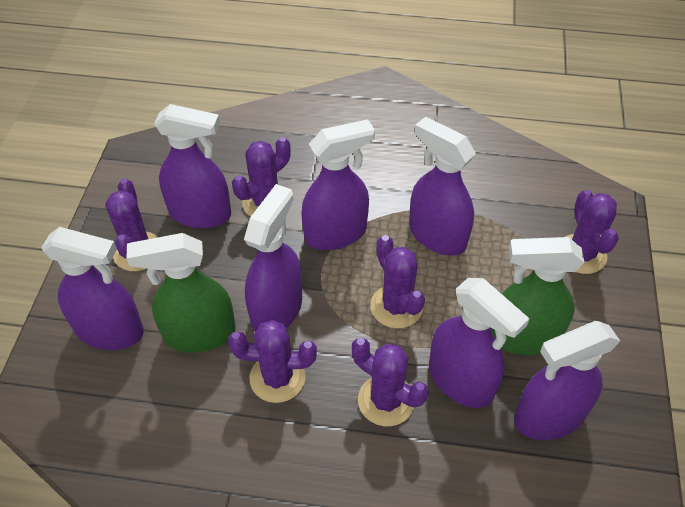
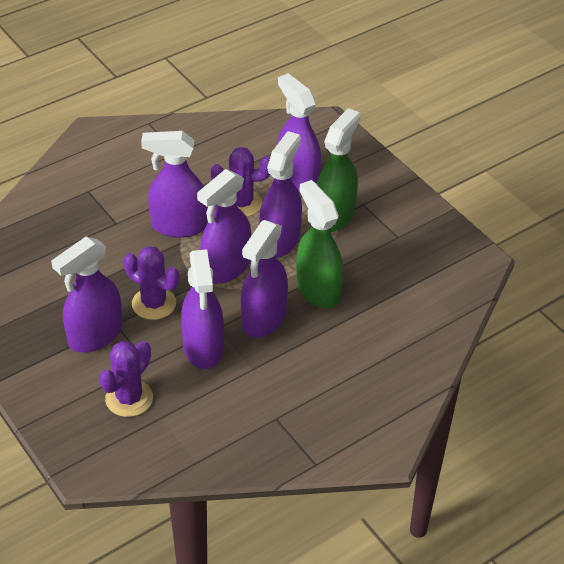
purple cactus: 6 -> 3

